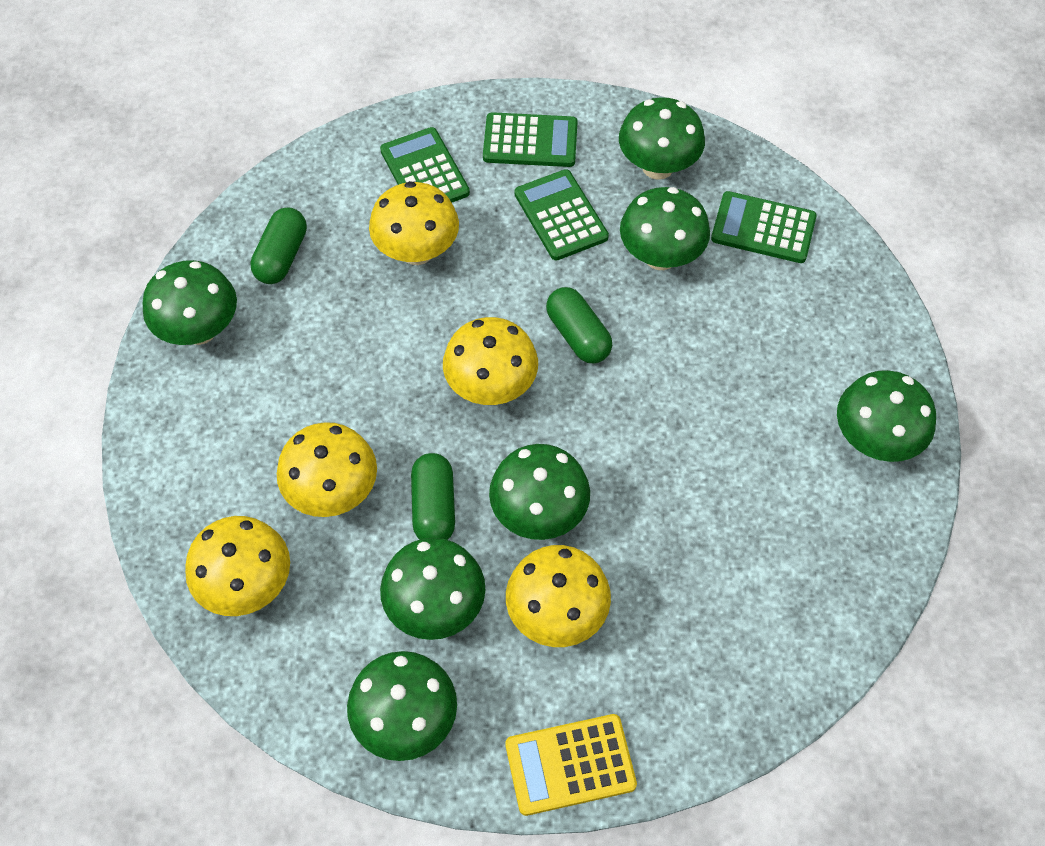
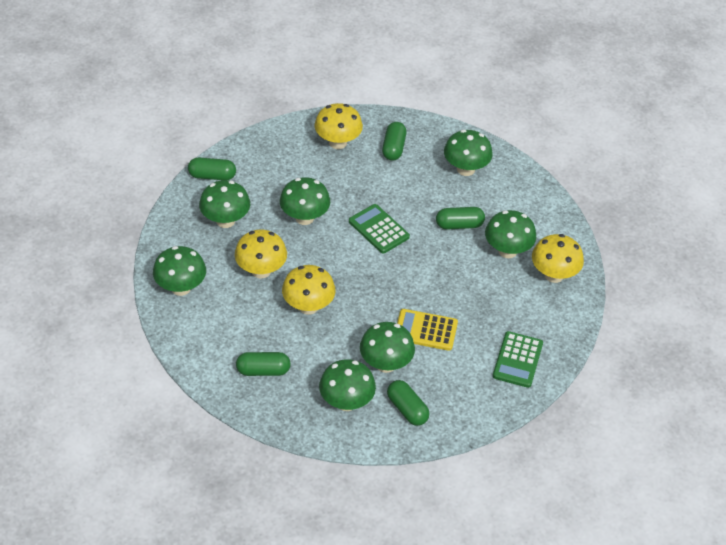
green calculator: 4 -> 2
green capsule: 3 -> 5
yellow mushroom: 5 -> 4

